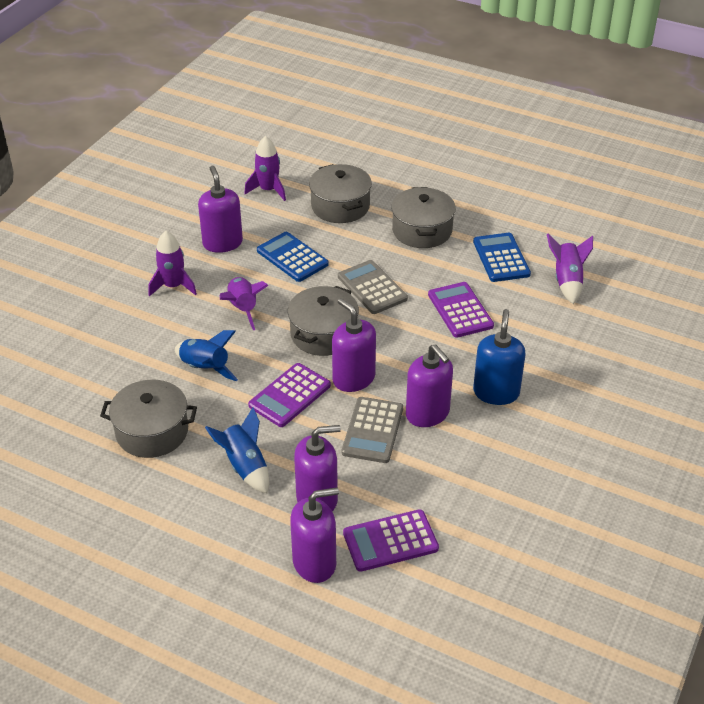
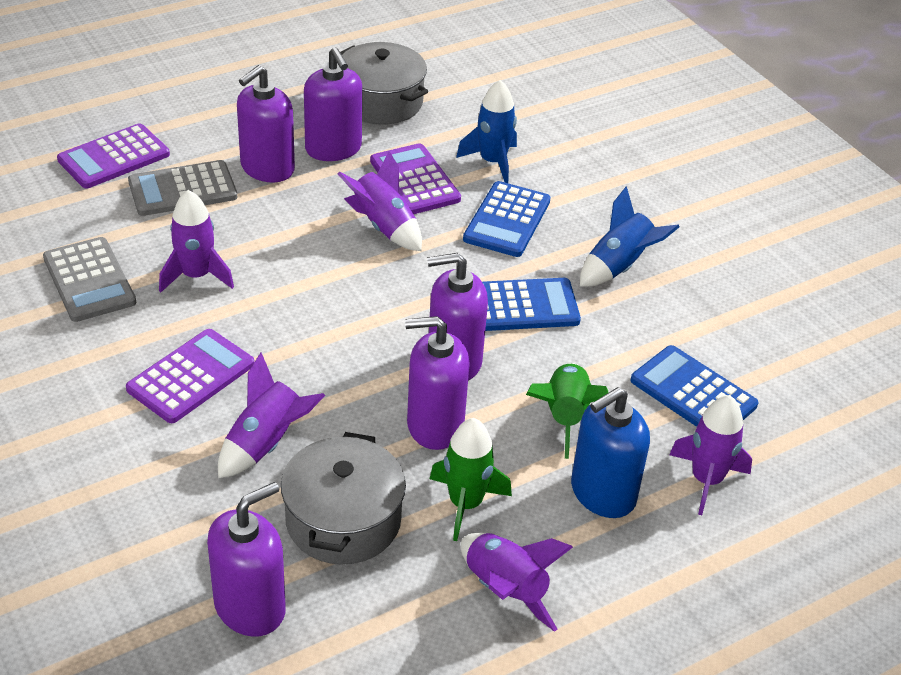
blue calculator: 2 -> 3
green rocket: 0 -> 2
grey pot: 4 -> 2
purple rocket: 4 -> 5

